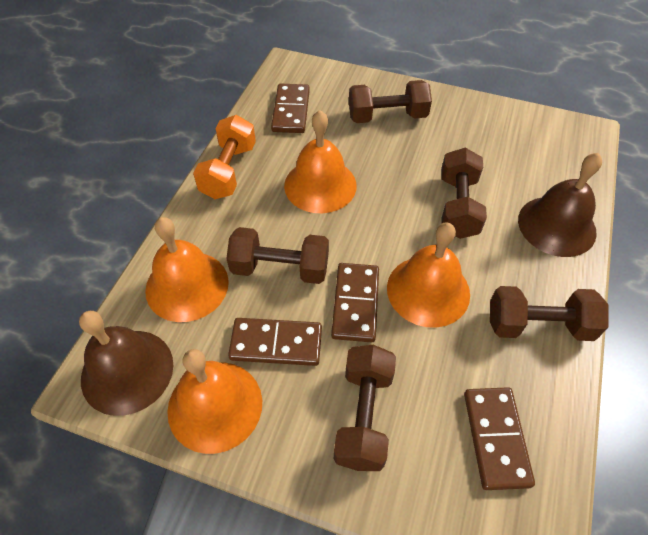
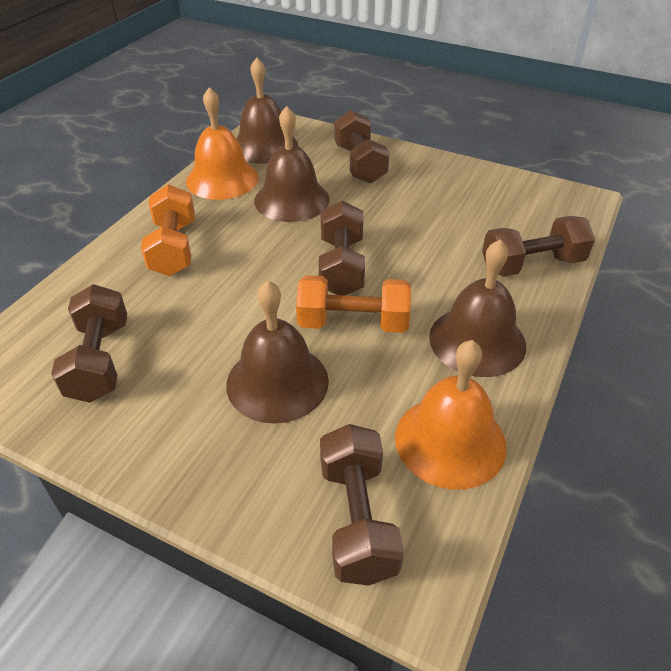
brown bell: 2 -> 4
brown domino: 4 -> 0
orange bell: 4 -> 2
orange dumbbell: 1 -> 2

